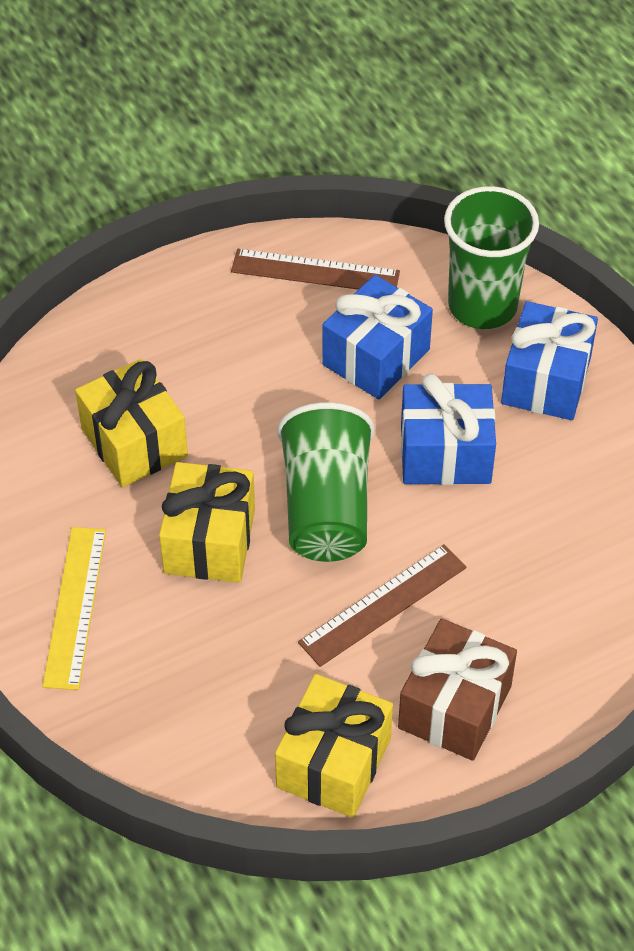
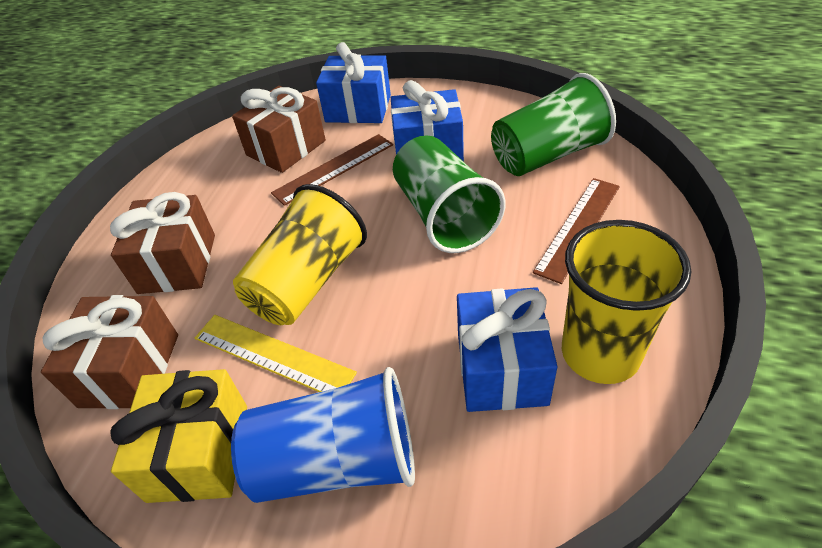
blue cup: 0 -> 1
brown gift: 1 -> 3
yellow cup: 0 -> 2
yellow gift: 3 -> 1

